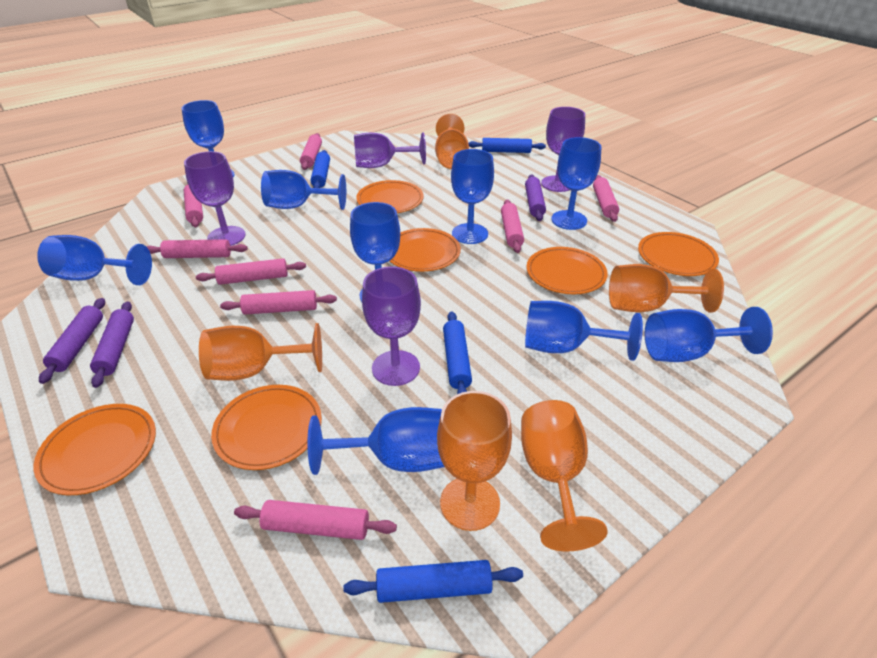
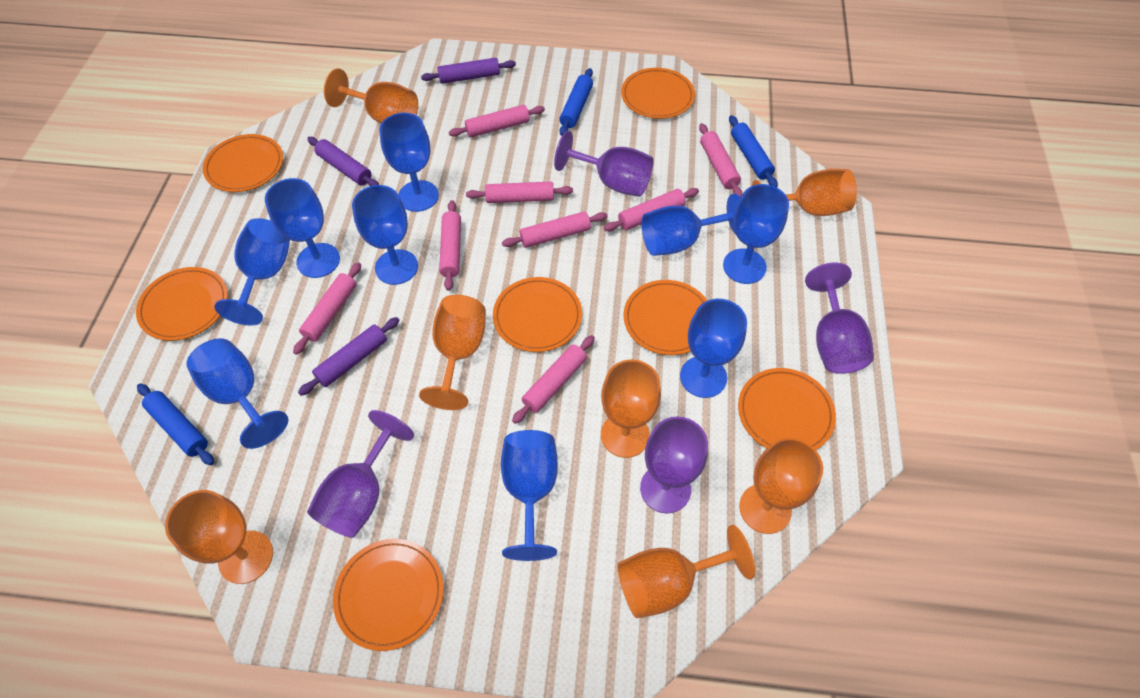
blue rolling pin: 4 -> 3
orange goblet: 5 -> 7
orange plate: 6 -> 7

